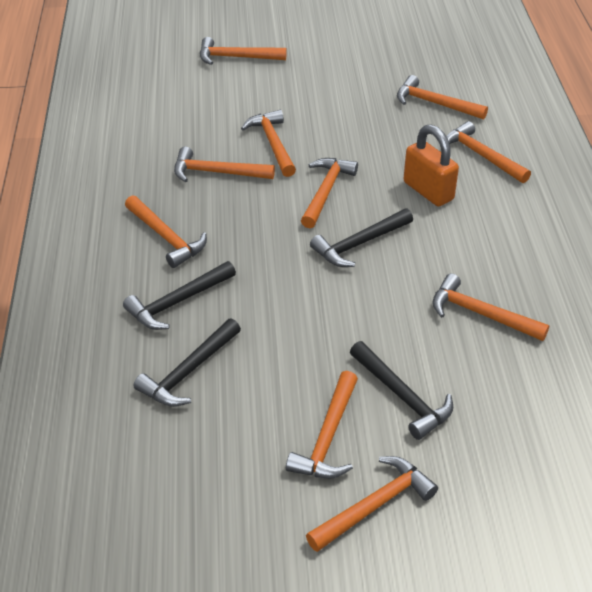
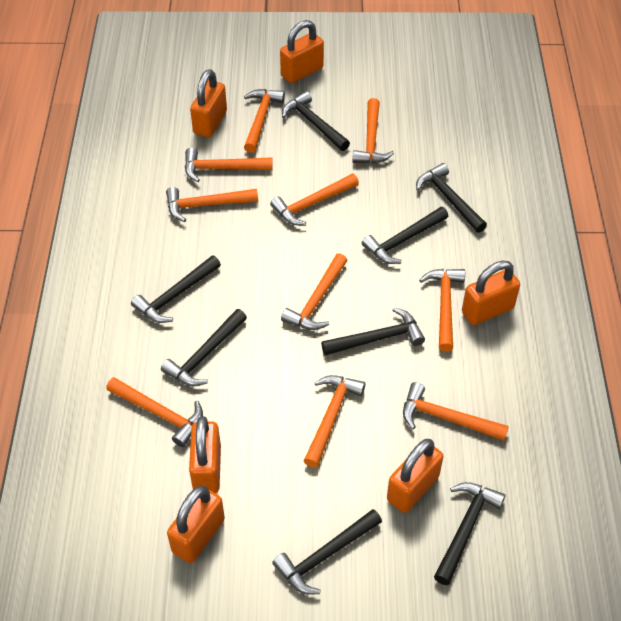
black hammer: 4 -> 8
orange padlock: 1 -> 6

